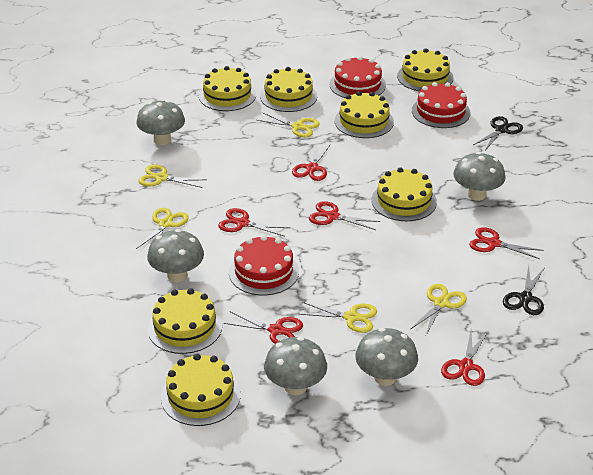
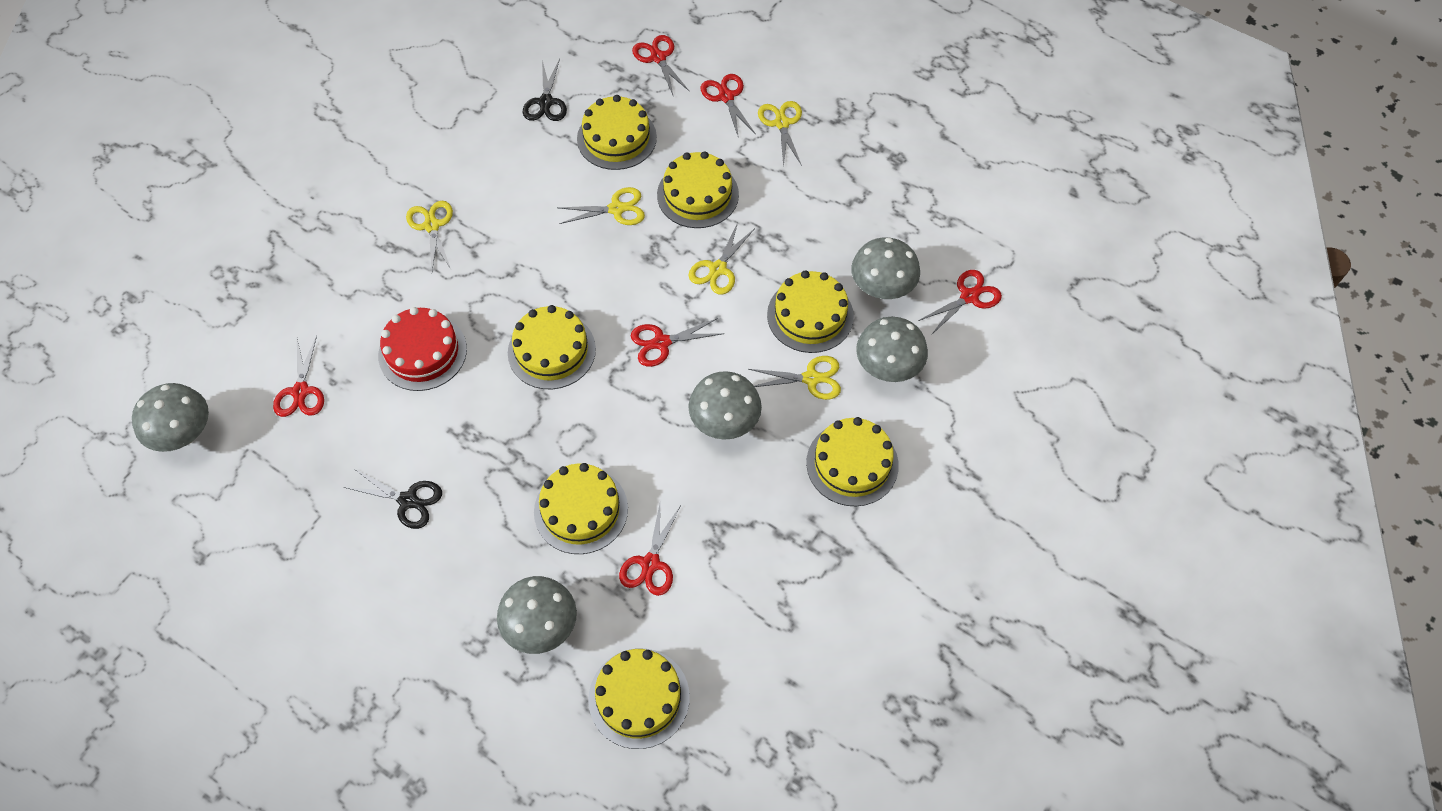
red cake: 3 -> 1

